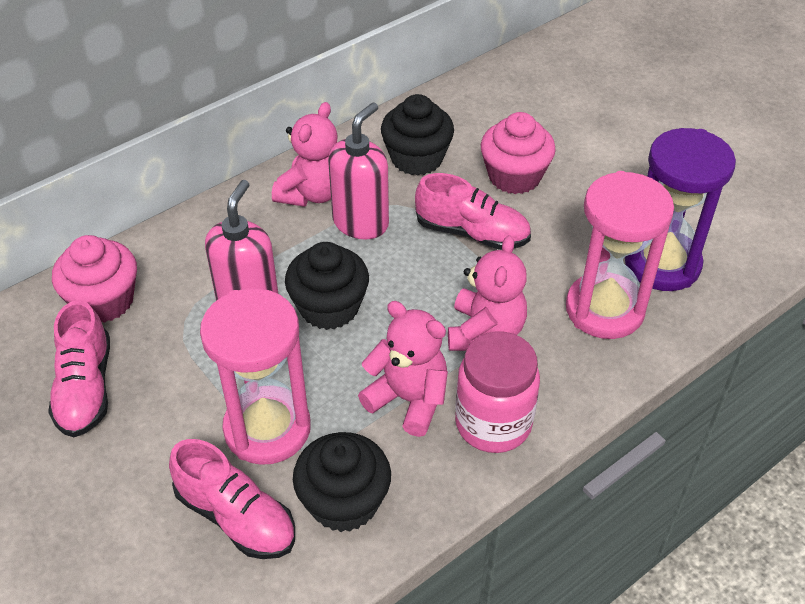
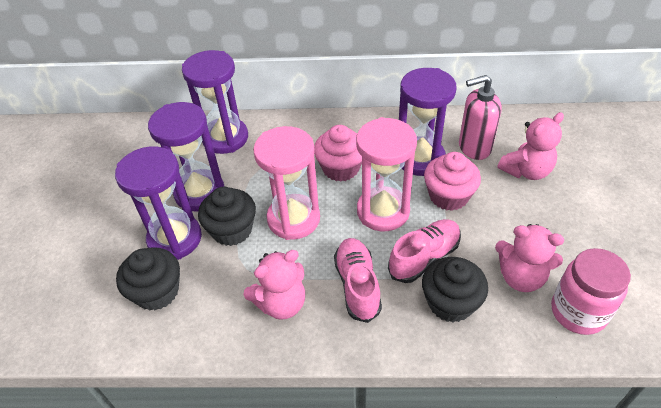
pink shoe: 3 -> 2
pink soap dispenser: 2 -> 1
purple hourglass: 1 -> 4

